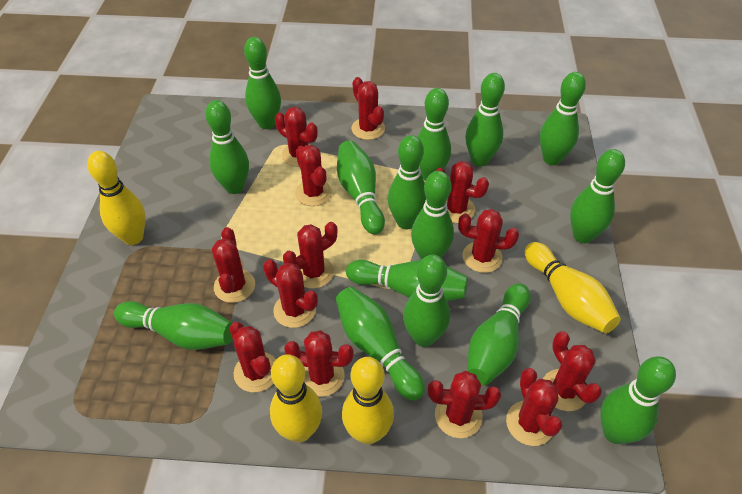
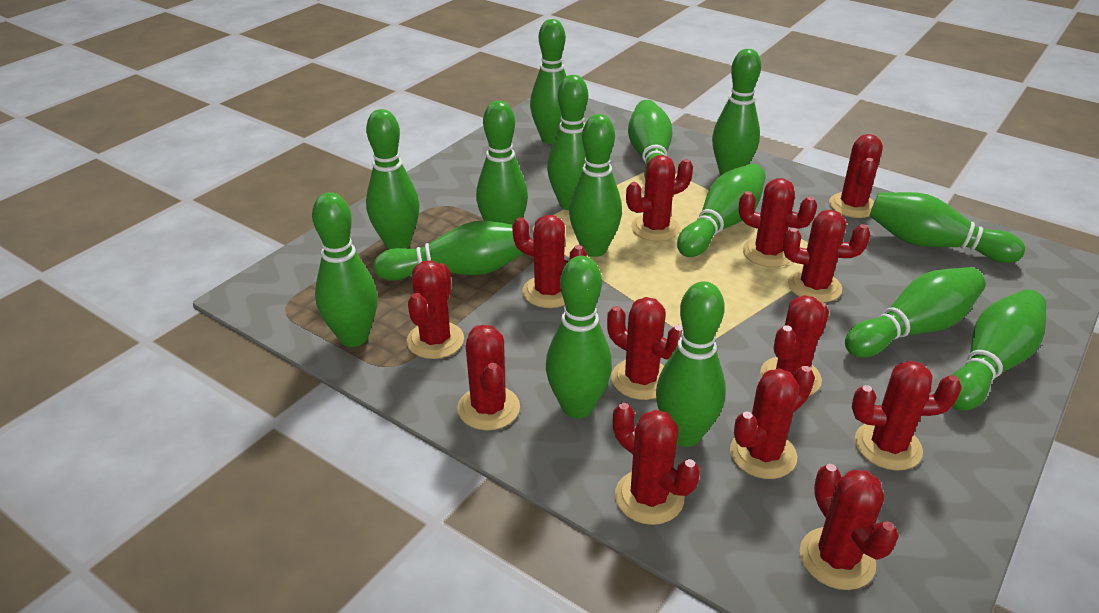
yellow bowling pin: 4 -> 0

